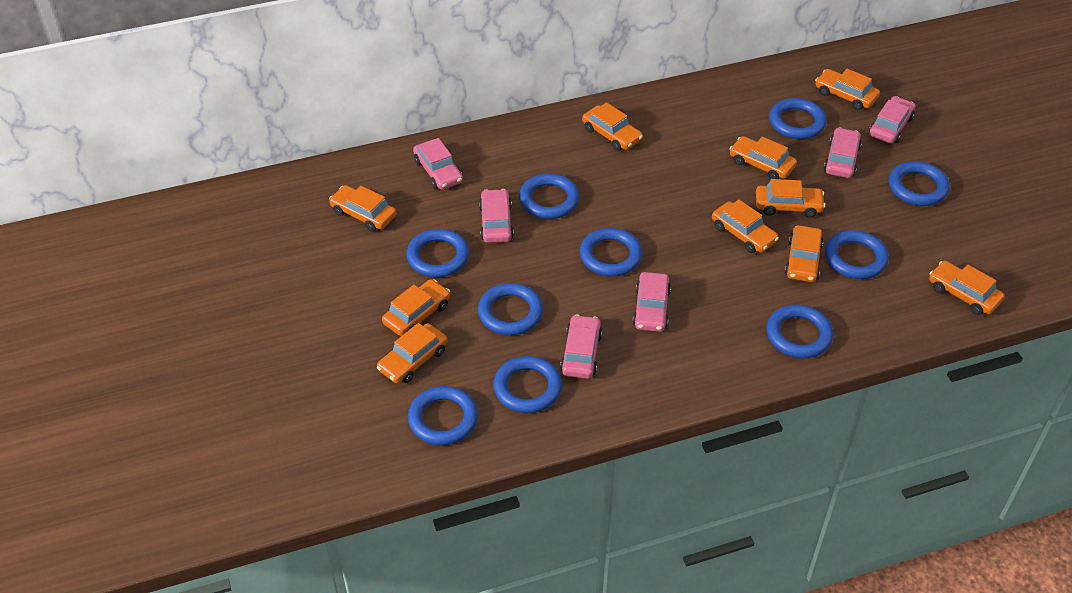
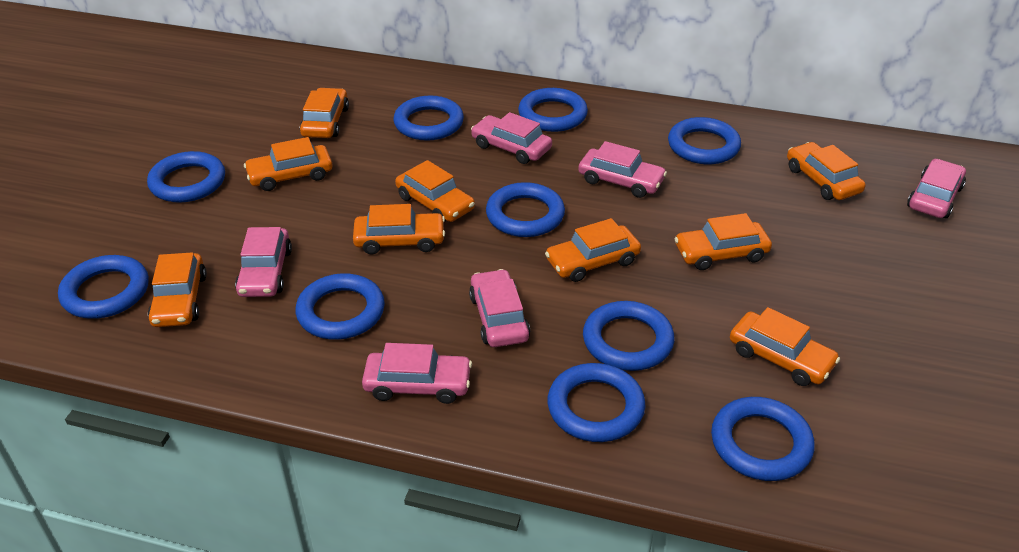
orange car: 10 -> 9

